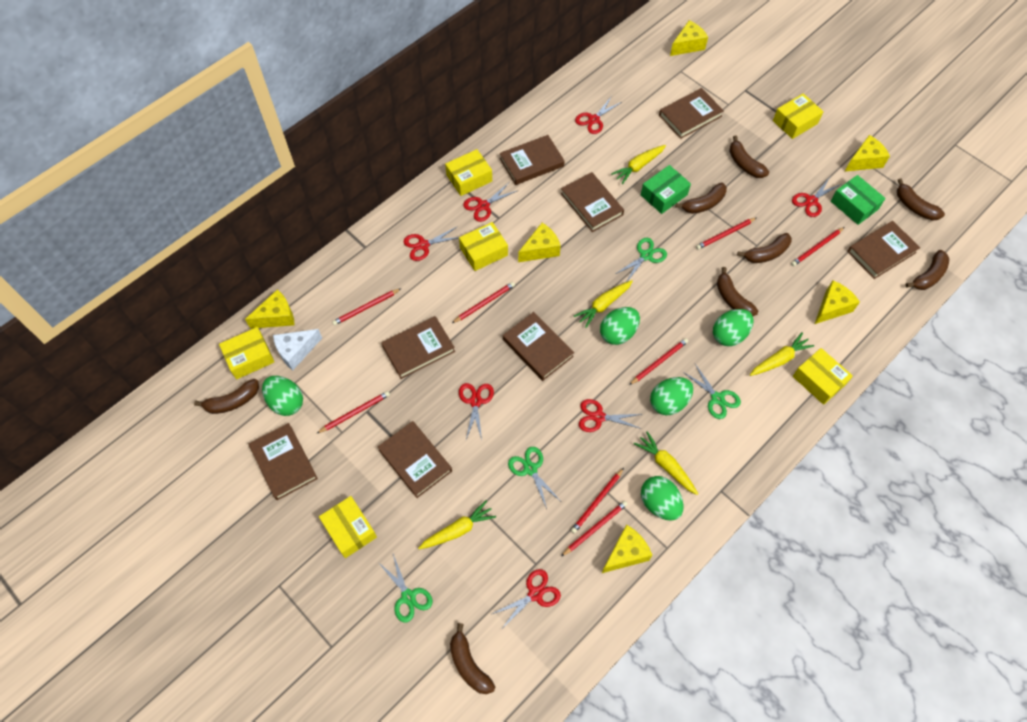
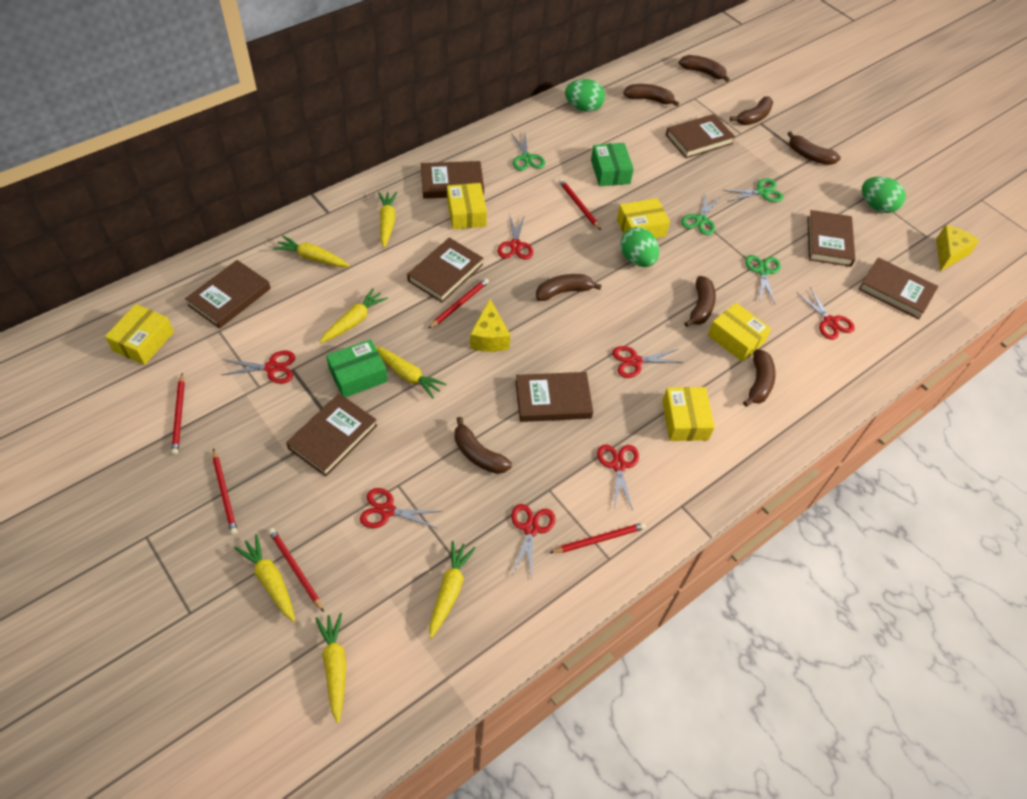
green egg: 5 -> 3
red pencil: 8 -> 6
white cheese: 1 -> 0
yellow box: 6 -> 5
yellow carrot: 5 -> 7
yellow cheese: 6 -> 2

